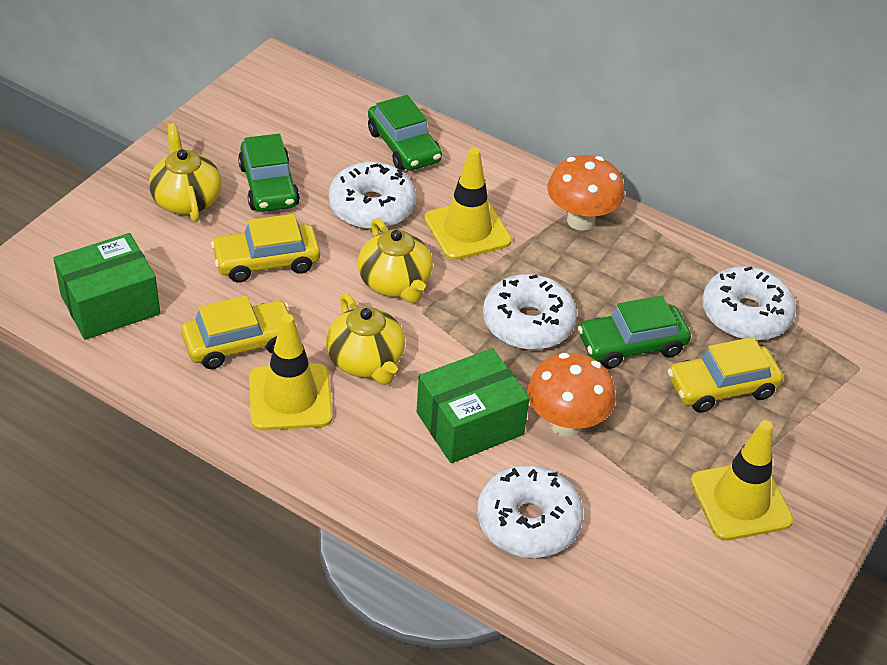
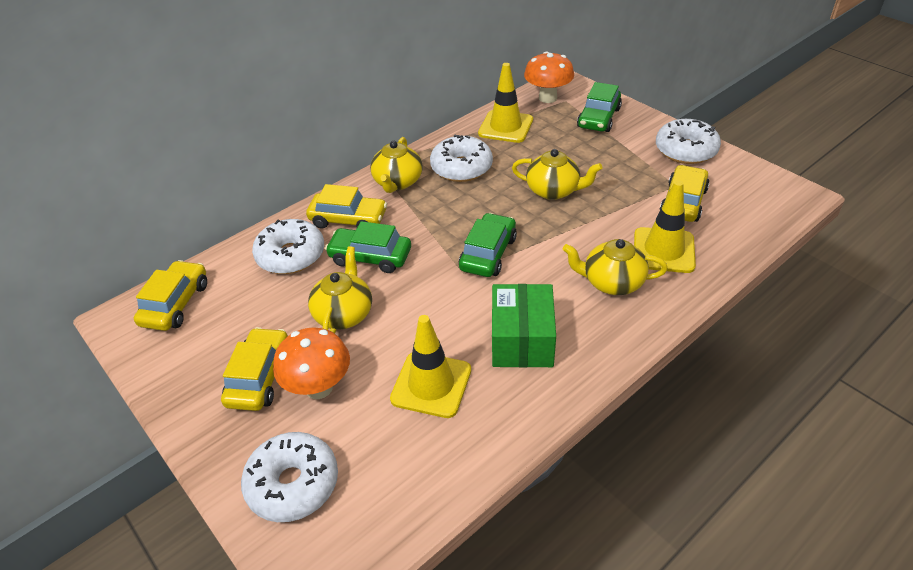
green box: 2 -> 1
yellow car: 3 -> 4
yellow teapot: 3 -> 4

